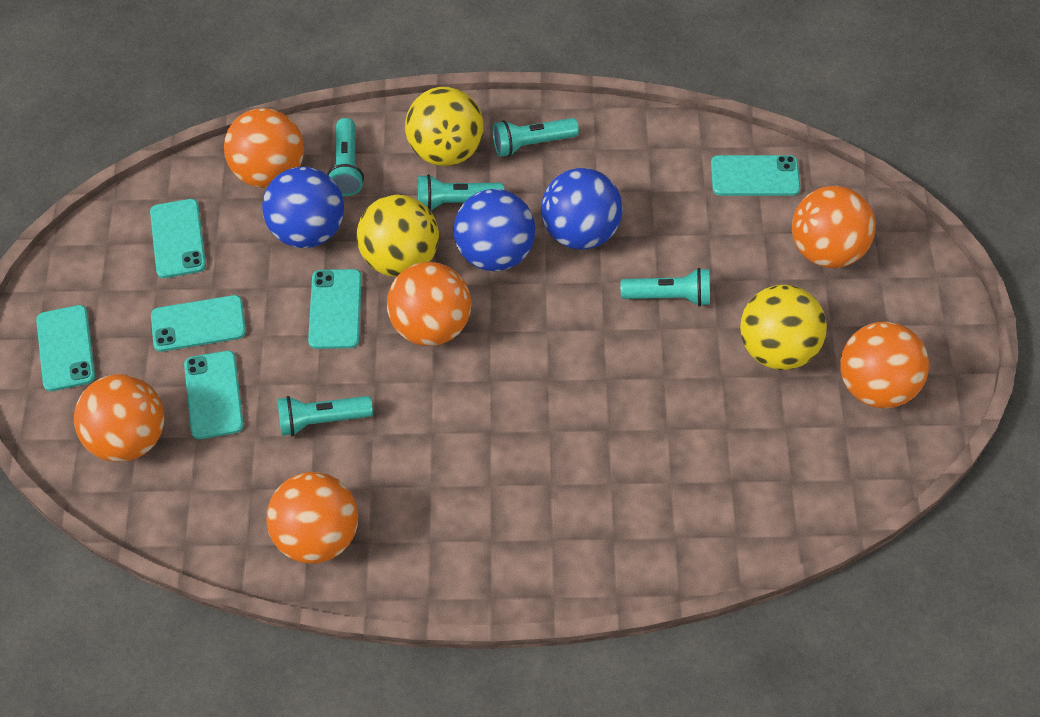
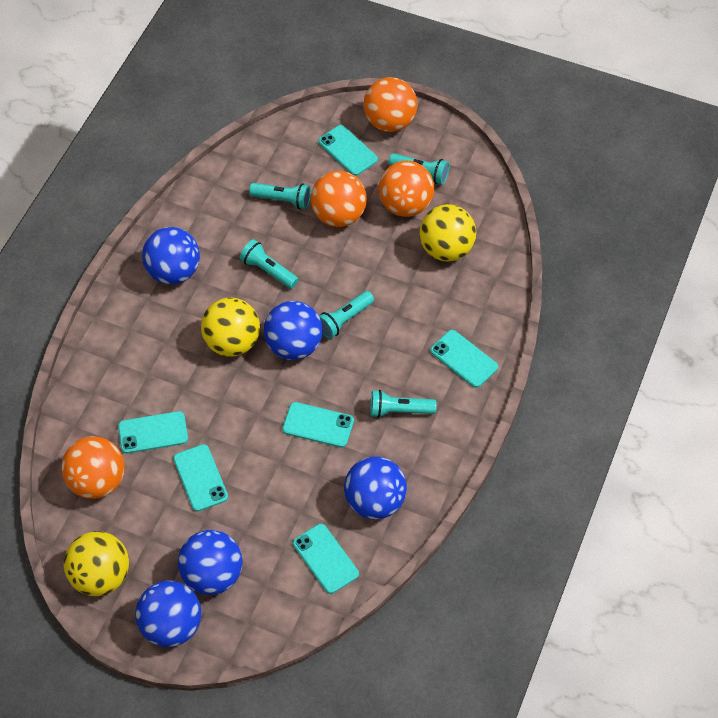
blue ball: 3 -> 5
orange ball: 6 -> 4

